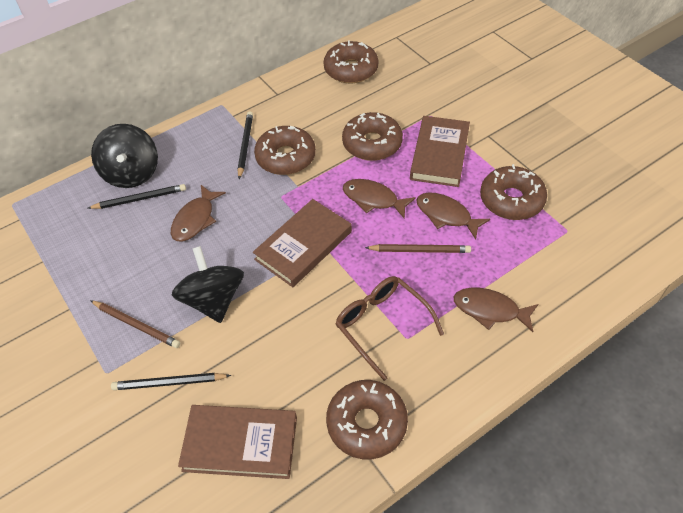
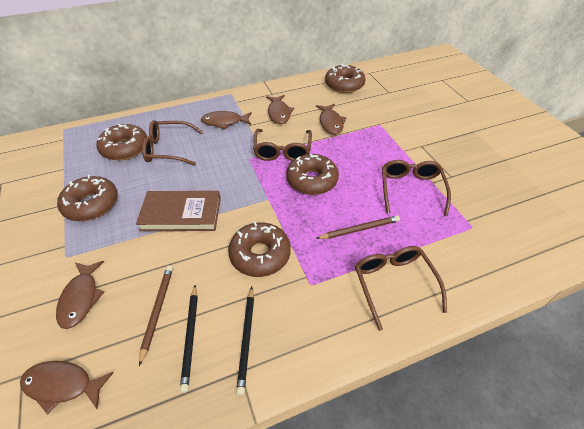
black pencil: 3 -> 2
black spinning top: 2 -> 0
brown book: 3 -> 1
brown fish: 4 -> 5
brown glasses: 1 -> 4

